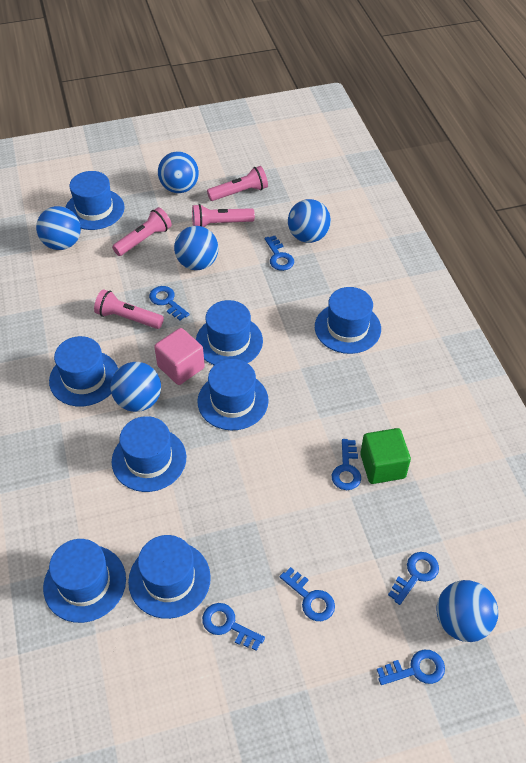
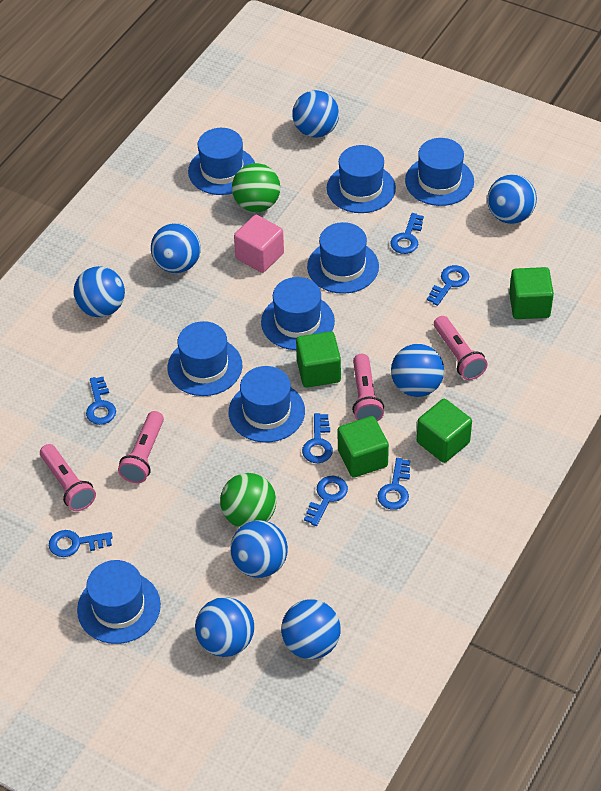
blue ball: 6 -> 8
green ball: 0 -> 2
green cube: 1 -> 4

